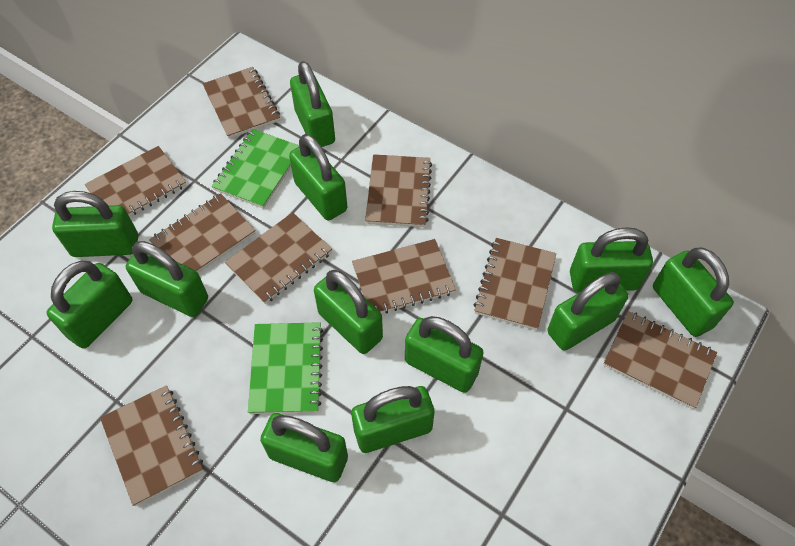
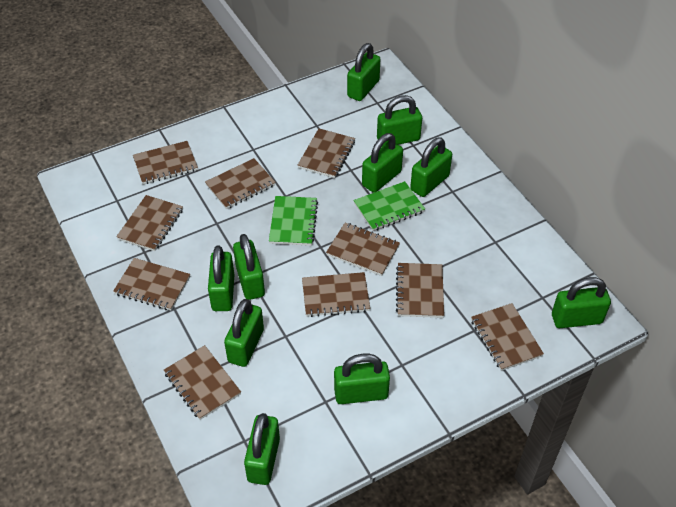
brown notebook: 9 -> 10
green padlock: 12 -> 10

